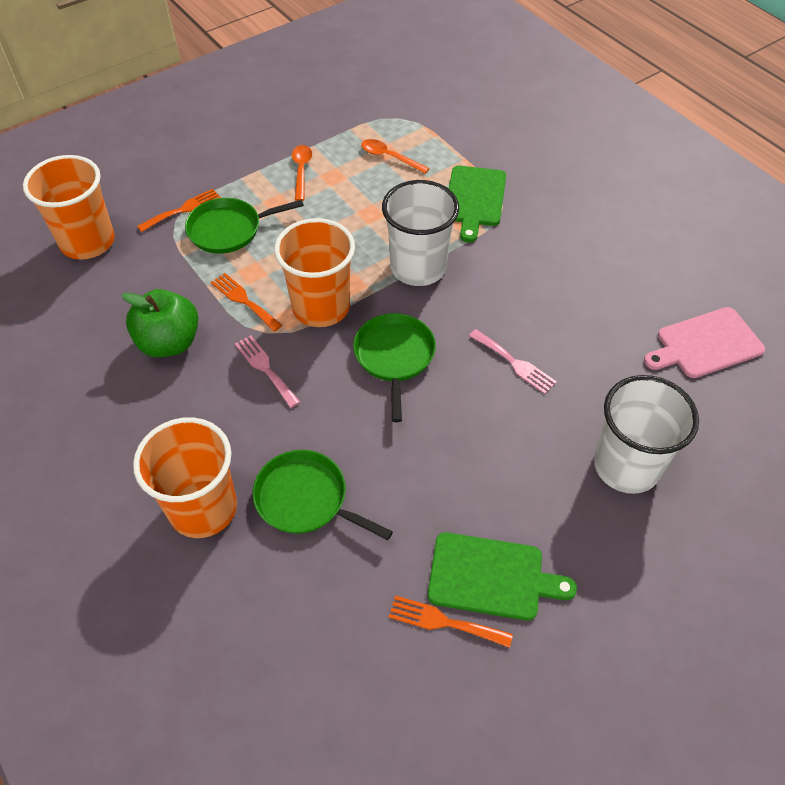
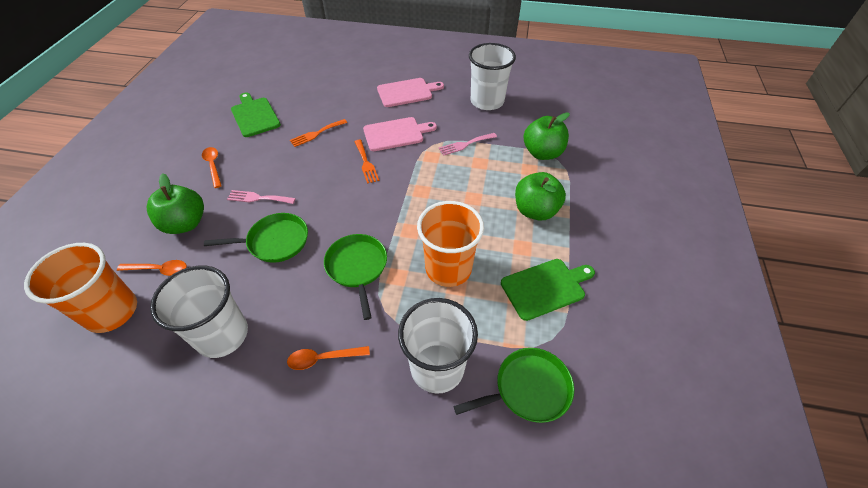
green apple: 1 -> 3
orange cup: 3 -> 2
orange fork: 3 -> 2
orange spoon: 2 -> 3
pink cutting board: 1 -> 2
white cup: 2 -> 3

